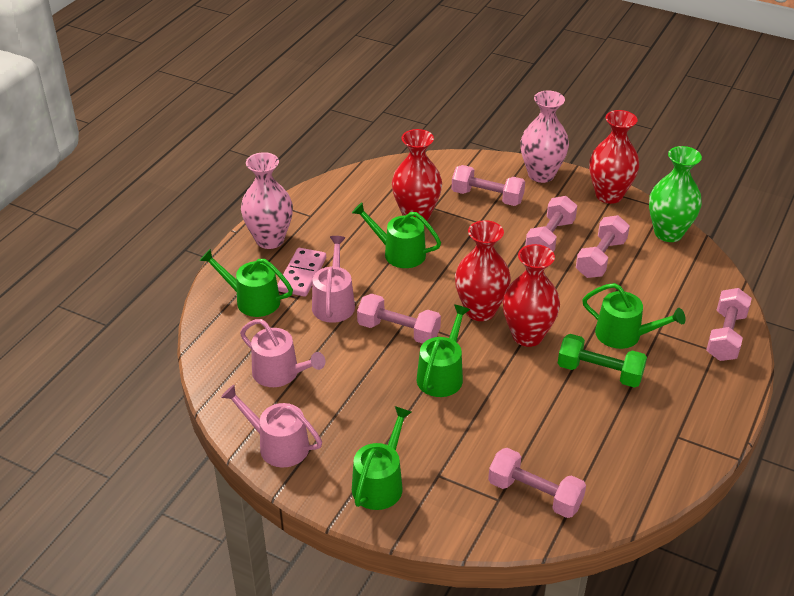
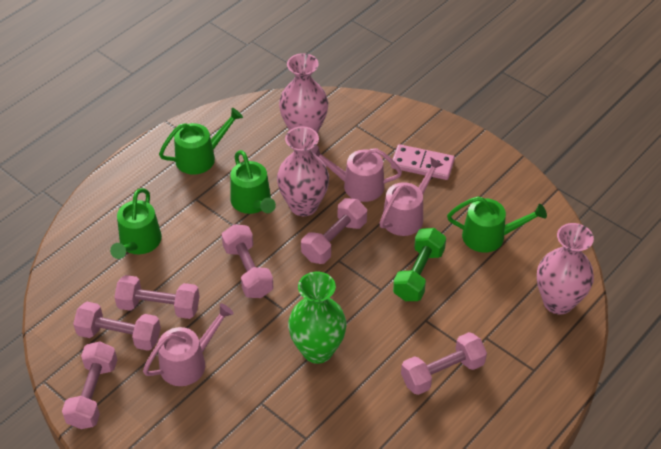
green watering can: 5 -> 4
pink vase: 2 -> 3
red vase: 4 -> 0

